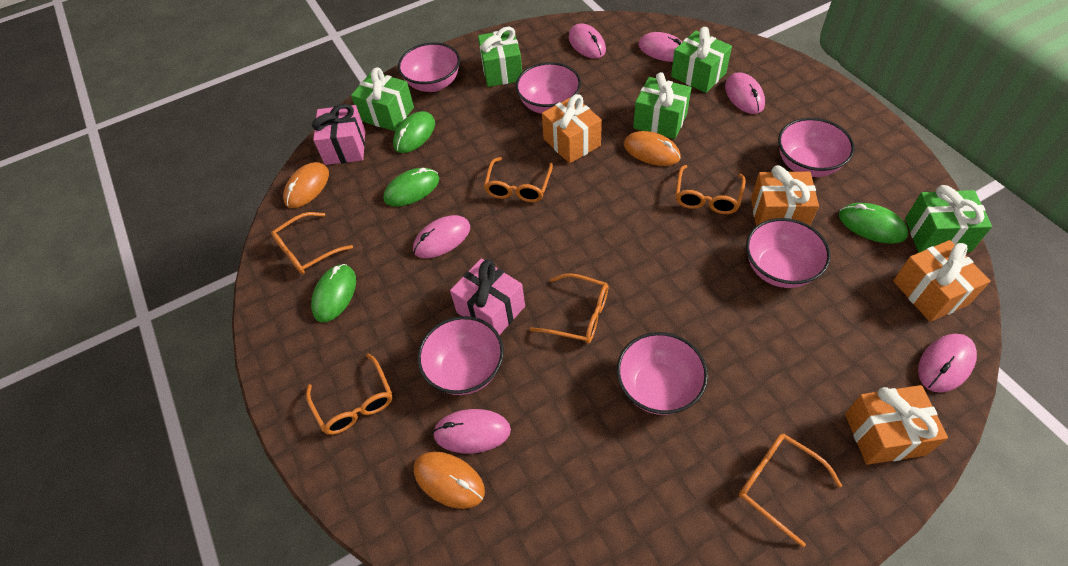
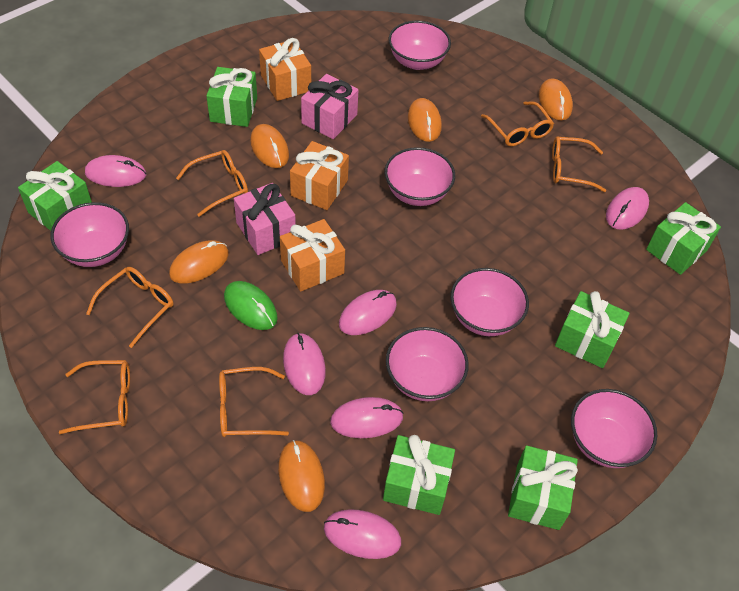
green gift: 5 -> 6
green mouse: 4 -> 1
orange gift: 4 -> 3
orange mouse: 3 -> 5

